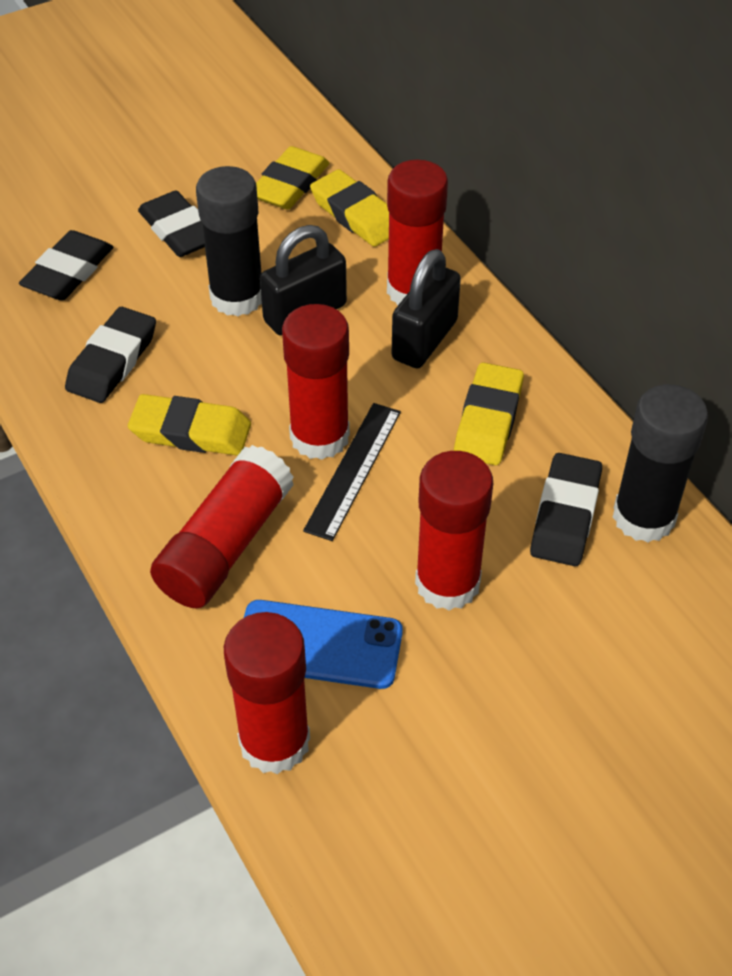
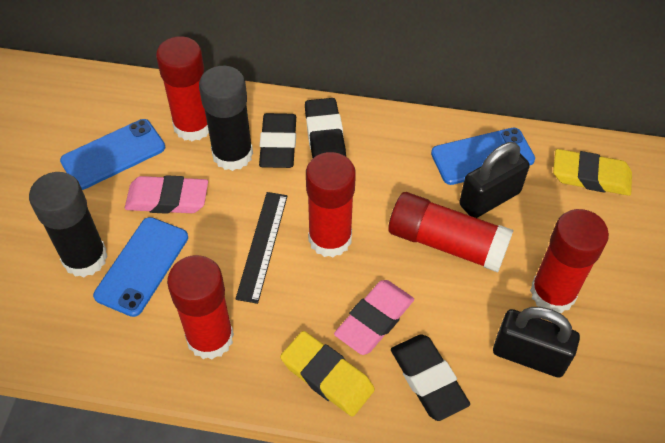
black eraser: 4 -> 3
blue phone: 1 -> 3
pink eraser: 0 -> 2
yellow eraser: 4 -> 2

